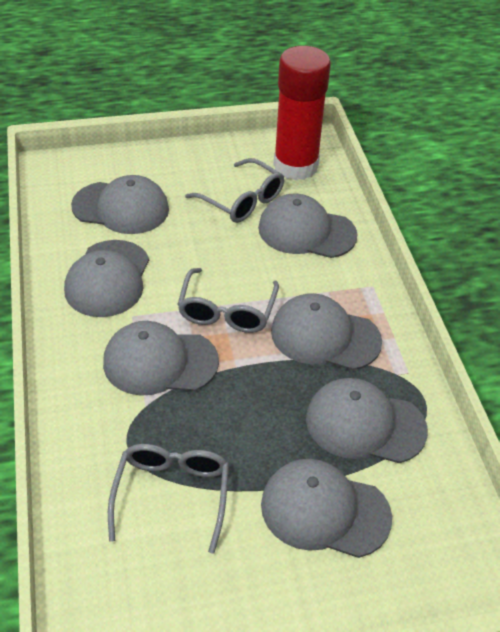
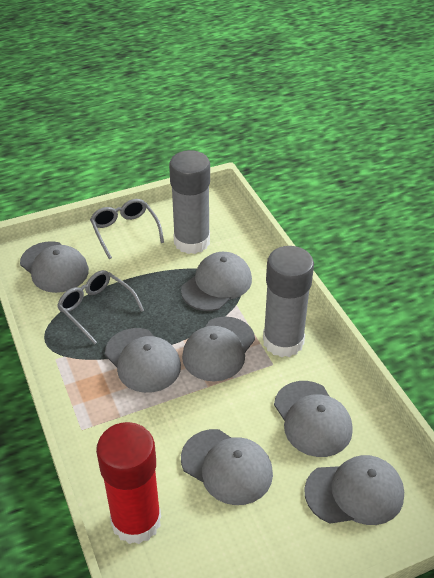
grey glasses: 3 -> 2
grey glue stick: 0 -> 2

